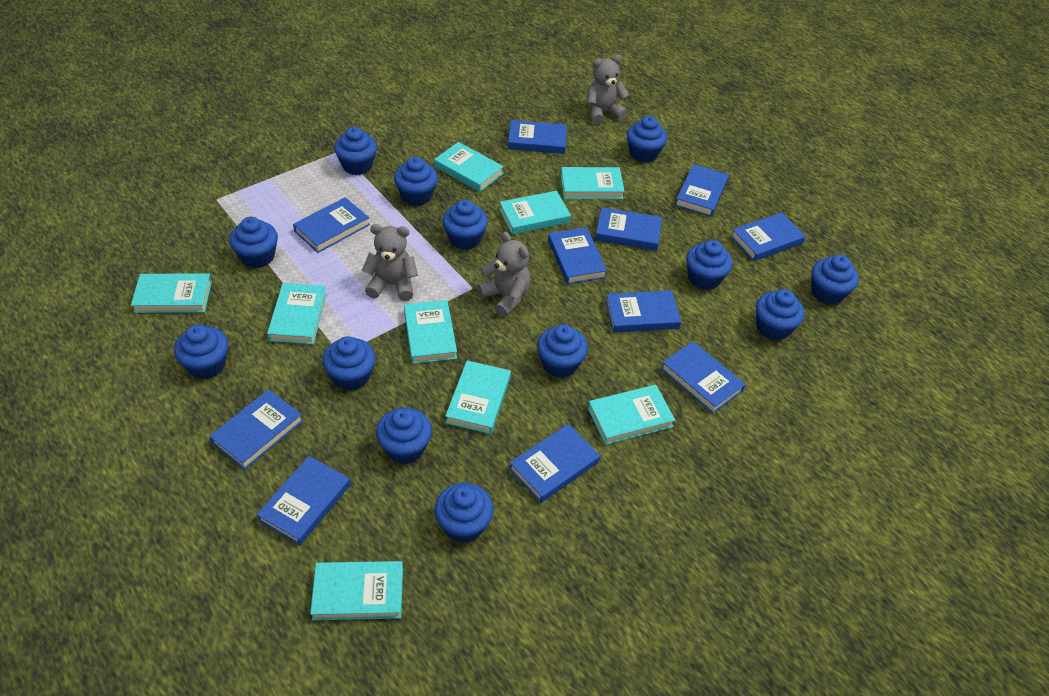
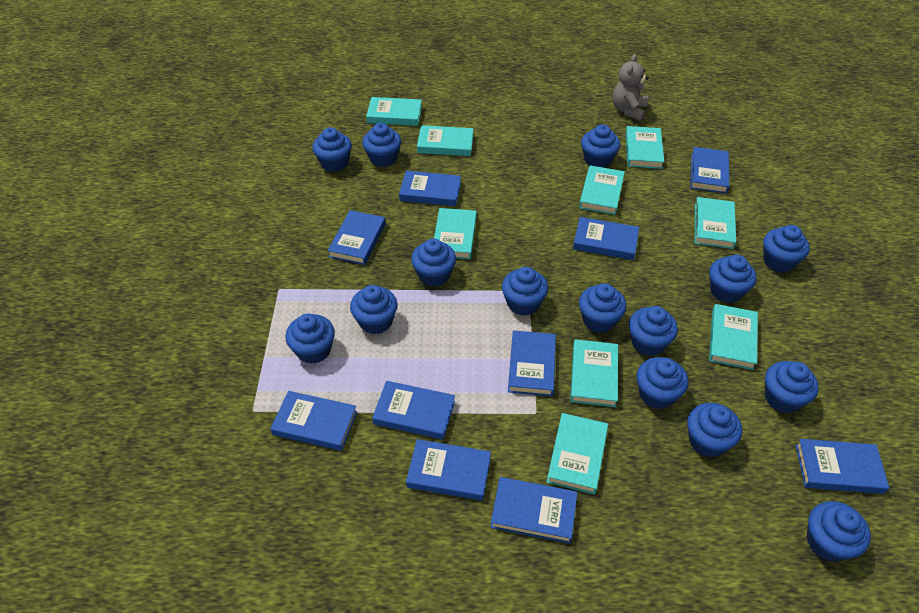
blue book: 11 -> 10
blue cupcake: 13 -> 15
grey teddy bear: 3 -> 1

